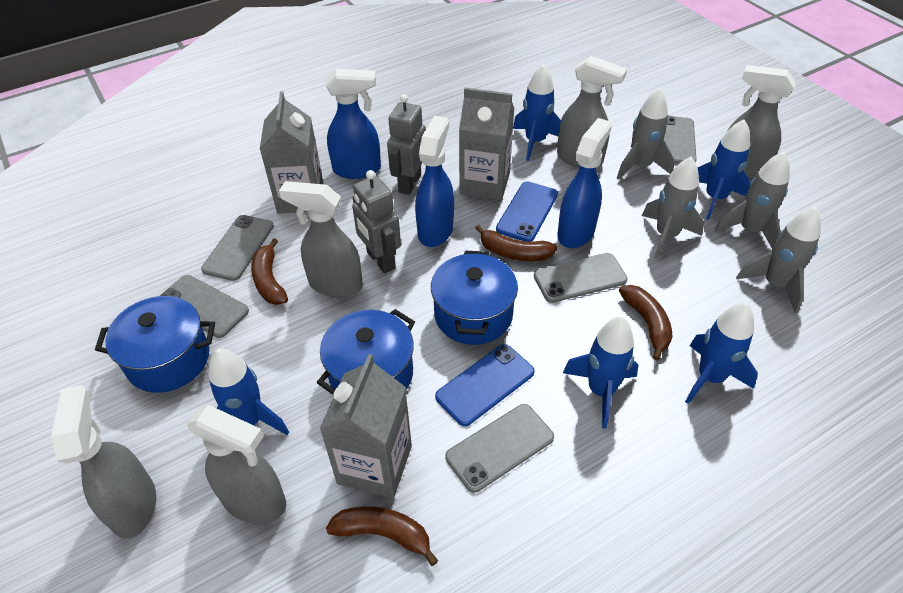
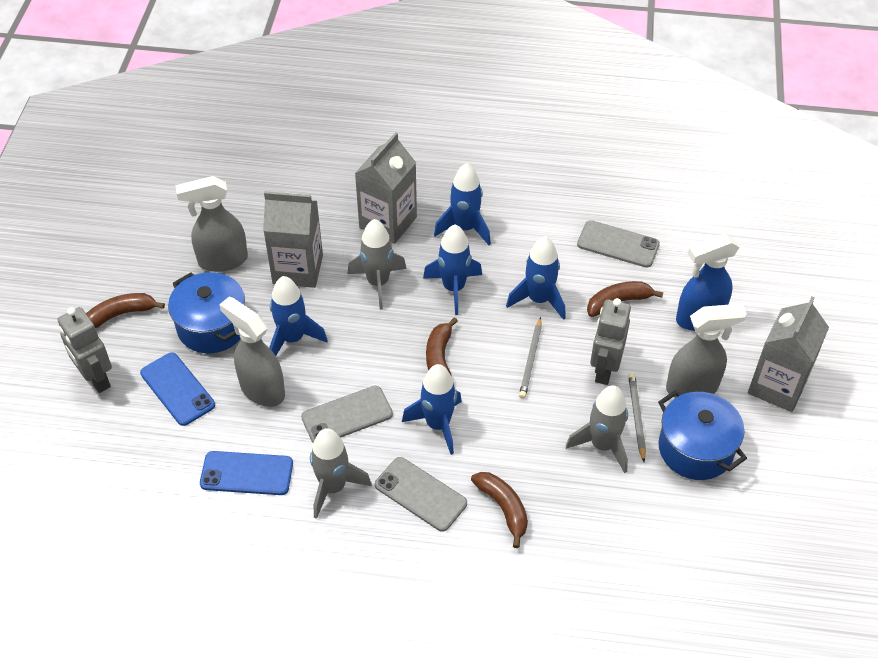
blue pot: 3 -> 2
blue spray bottle: 3 -> 1
grey pencil: 0 -> 2
grey phone: 5 -> 3
grey rocket: 4 -> 3
grey spray bottle: 5 -> 3

